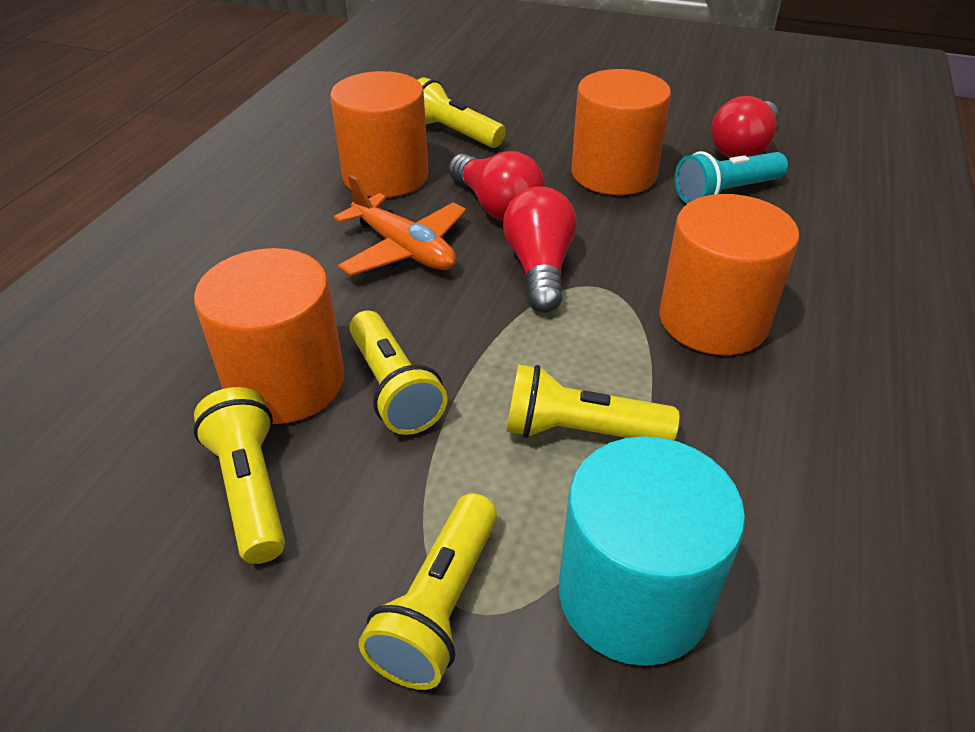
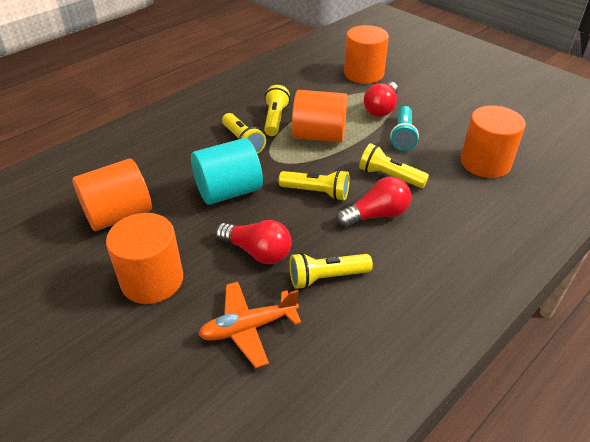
orange cylinder: 4 -> 5

